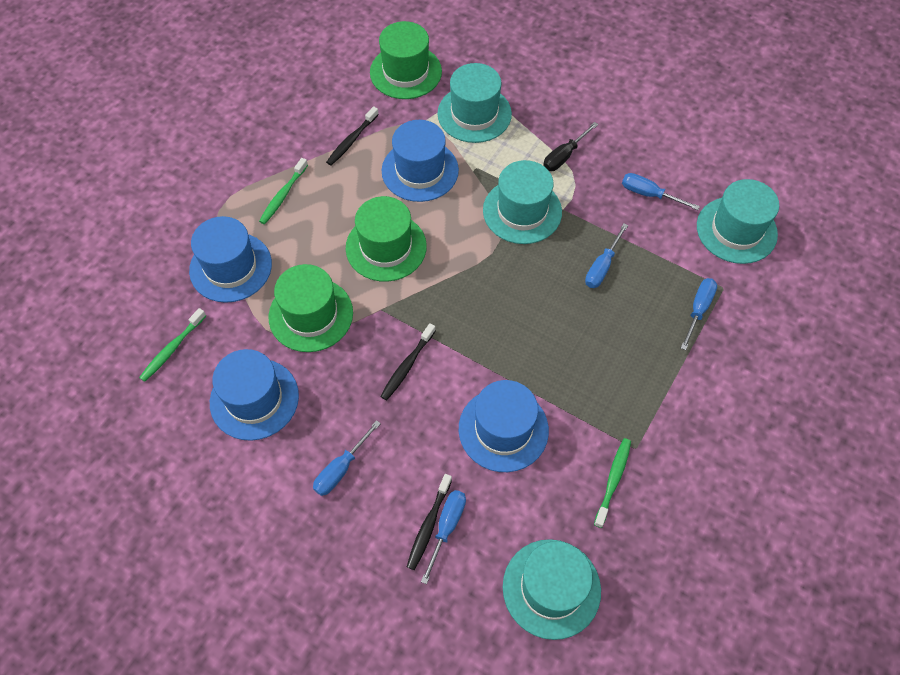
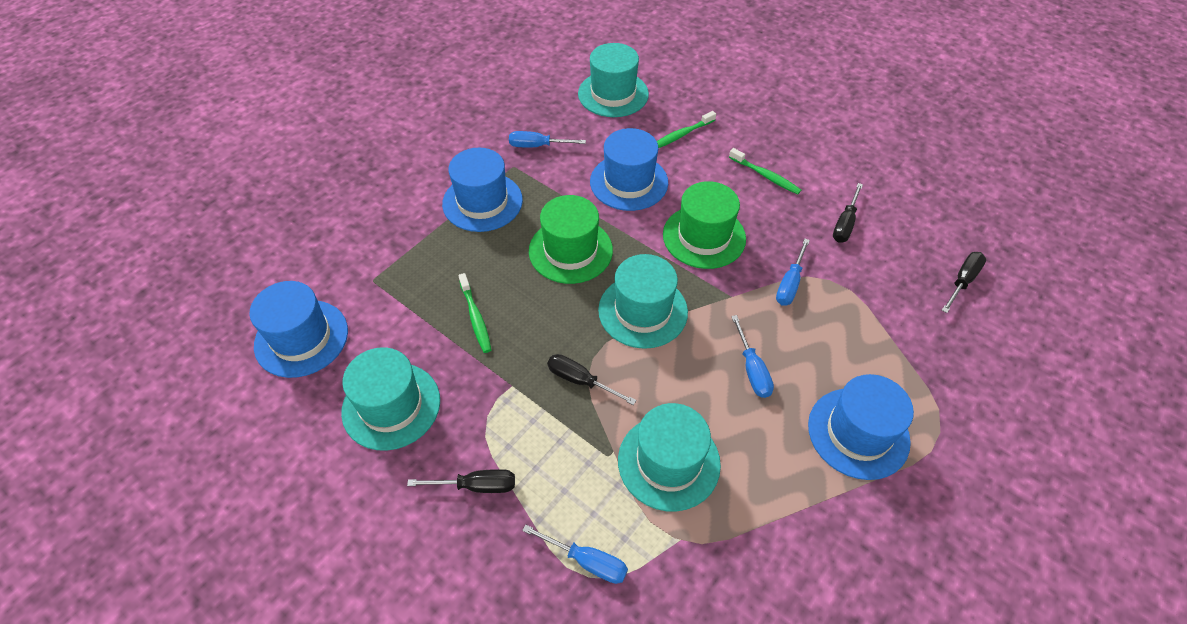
black screwdriver: 1 -> 4
black toothbrush: 3 -> 0
blue screwdriver: 5 -> 4
green hat: 3 -> 2

